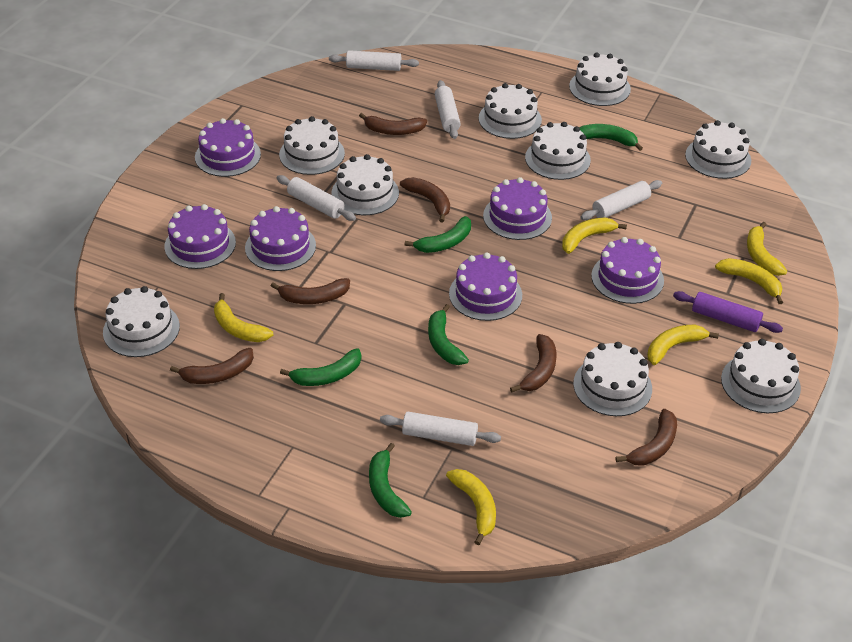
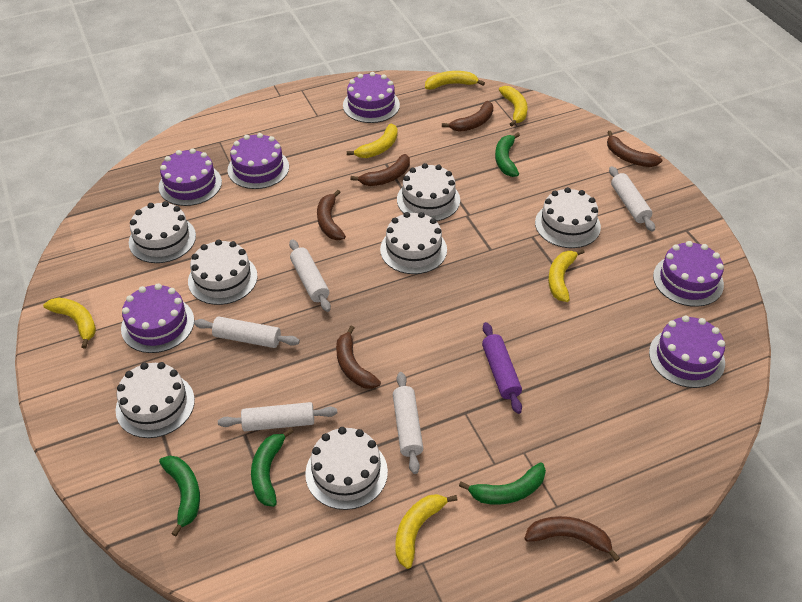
green banana: 5 -> 4
white cake: 9 -> 7

